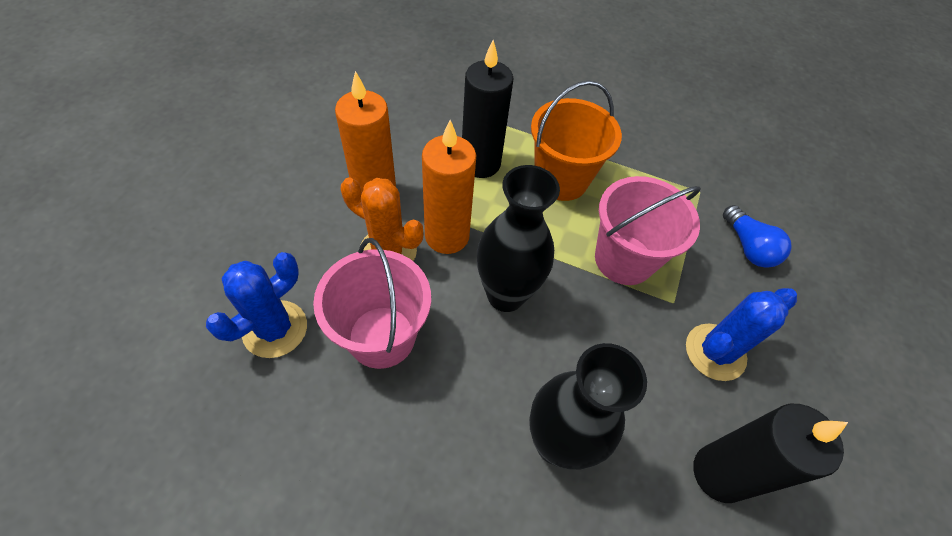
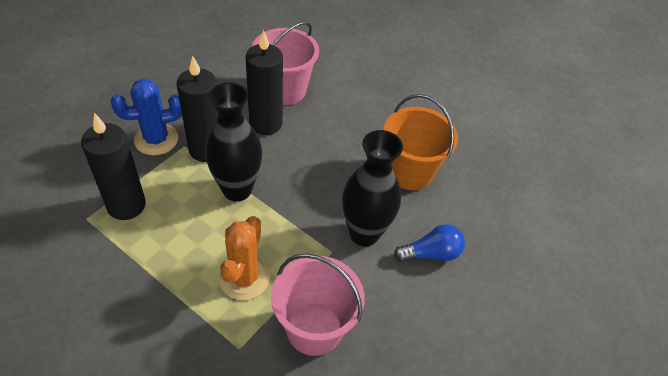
black candle: 2 -> 3
blue cactus: 2 -> 1
orange candle: 2 -> 0

